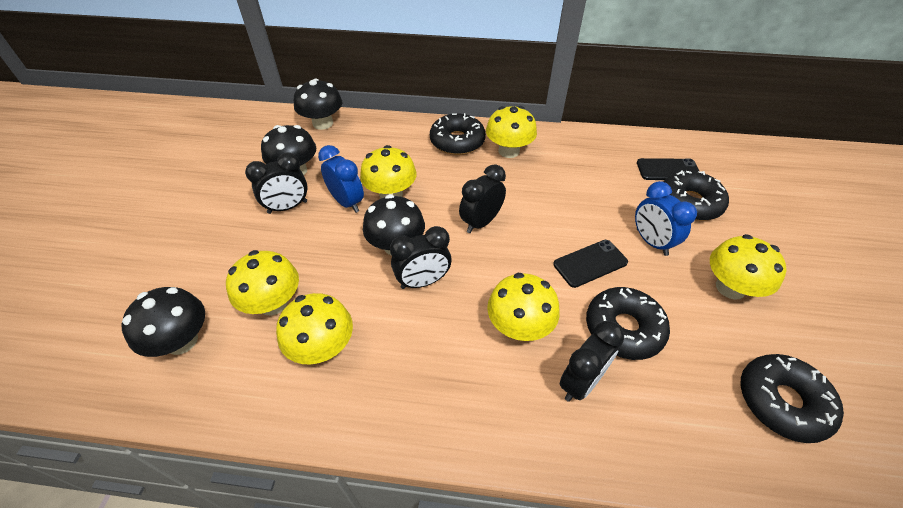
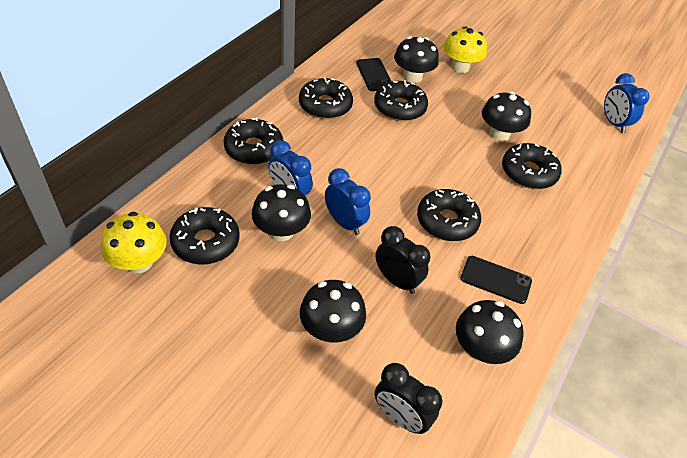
black clock: 4 -> 2
black donut: 4 -> 6
black mushroom: 4 -> 5
blue clock: 2 -> 3
yellow mushroom: 6 -> 2

